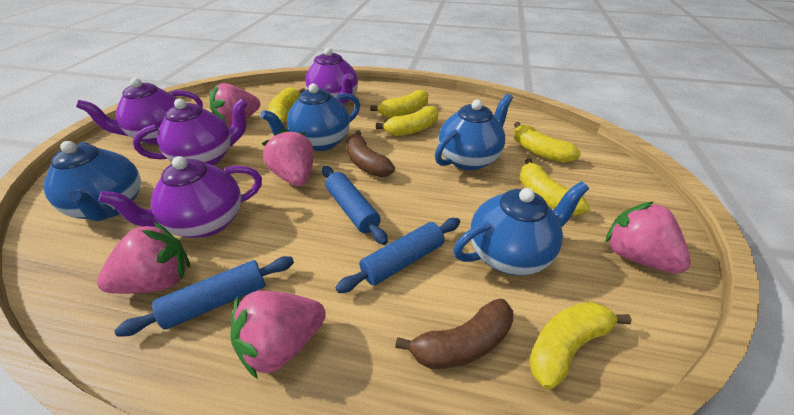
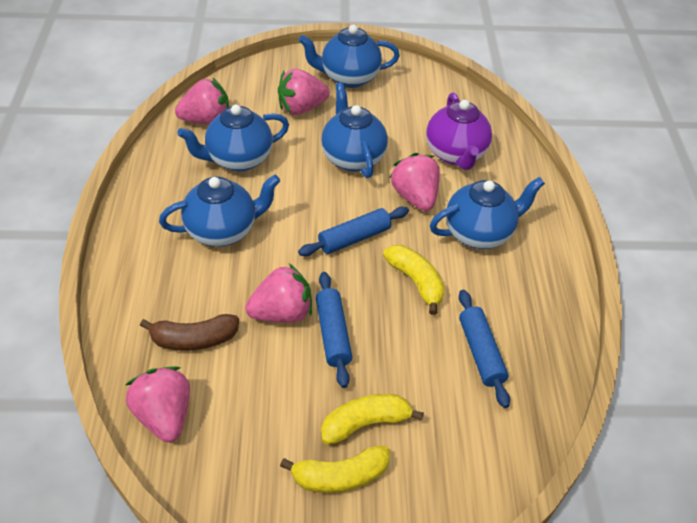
blue teapot: 4 -> 5
brown banana: 2 -> 1
purple teapot: 4 -> 1
yellow banana: 6 -> 3

